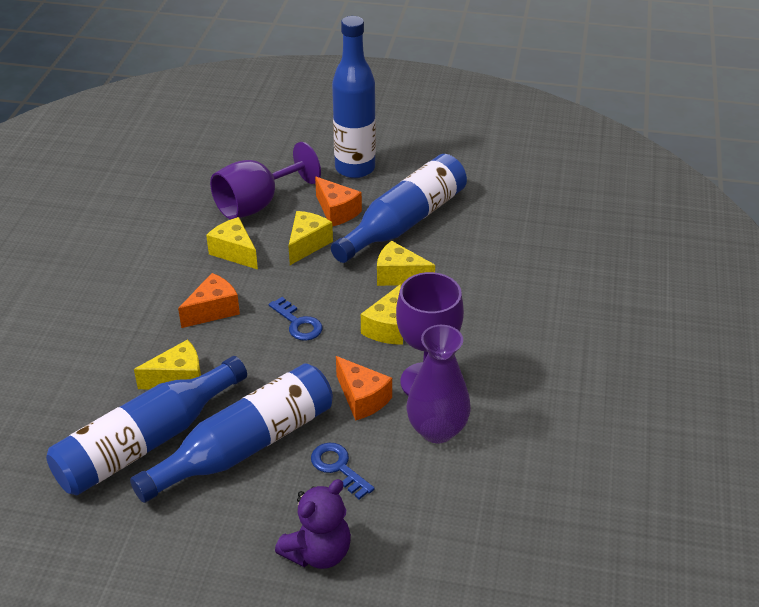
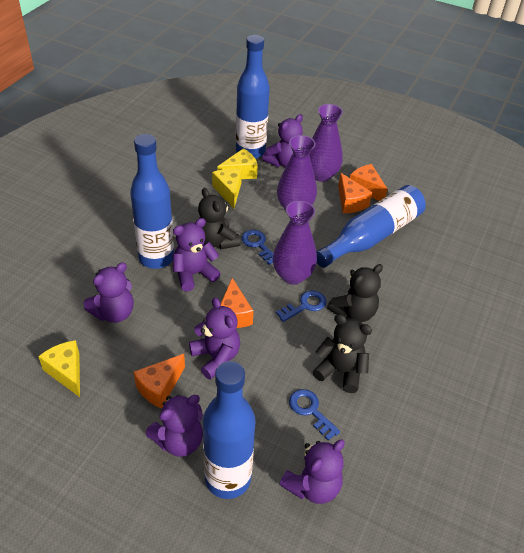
black teddy bear: 0 -> 3
blue key: 2 -> 3
orange cheese: 3 -> 4
purple goblet: 2 -> 0
purple teddy bear: 1 -> 6
purple vase: 1 -> 3
yellow cheese: 5 -> 3

